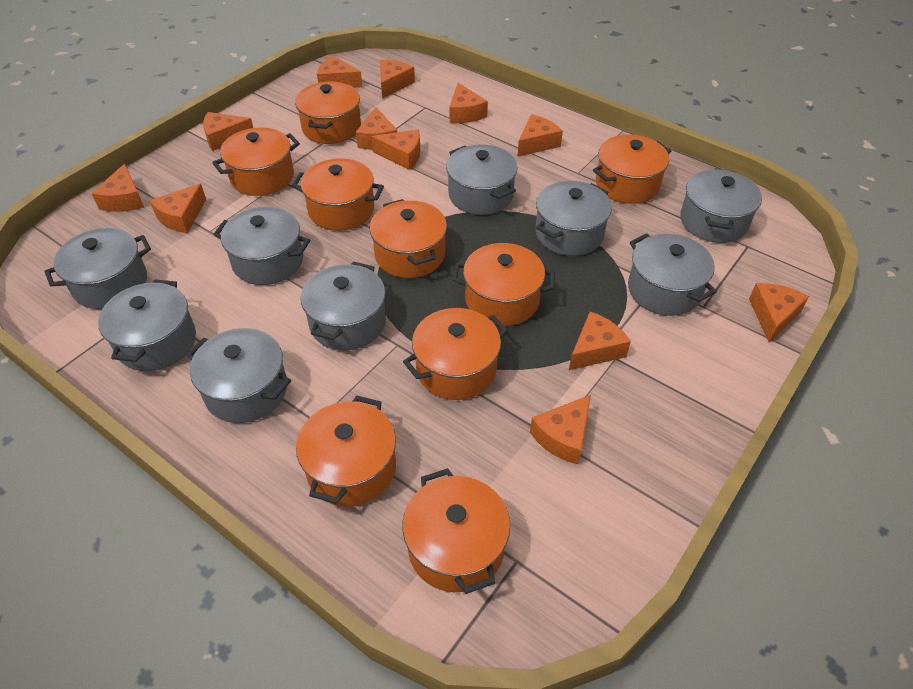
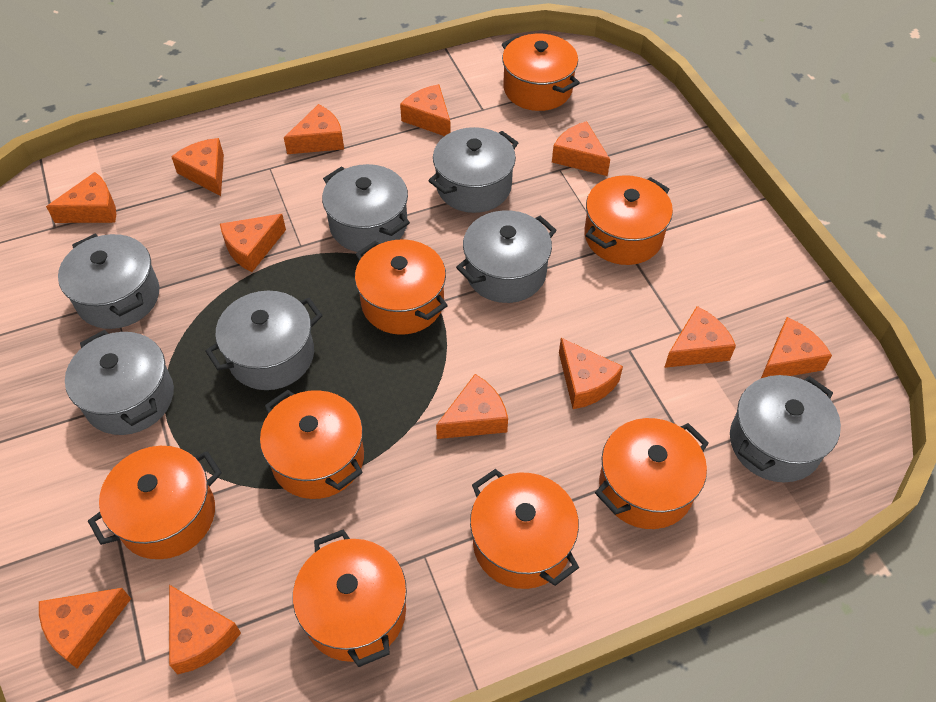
grey pot: 9 -> 7
orange pot: 9 -> 8

